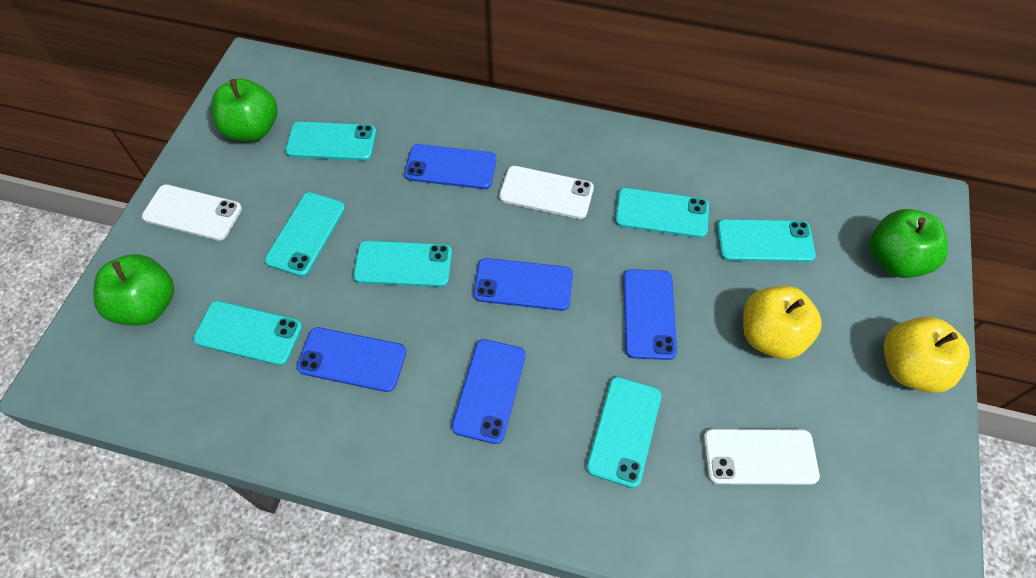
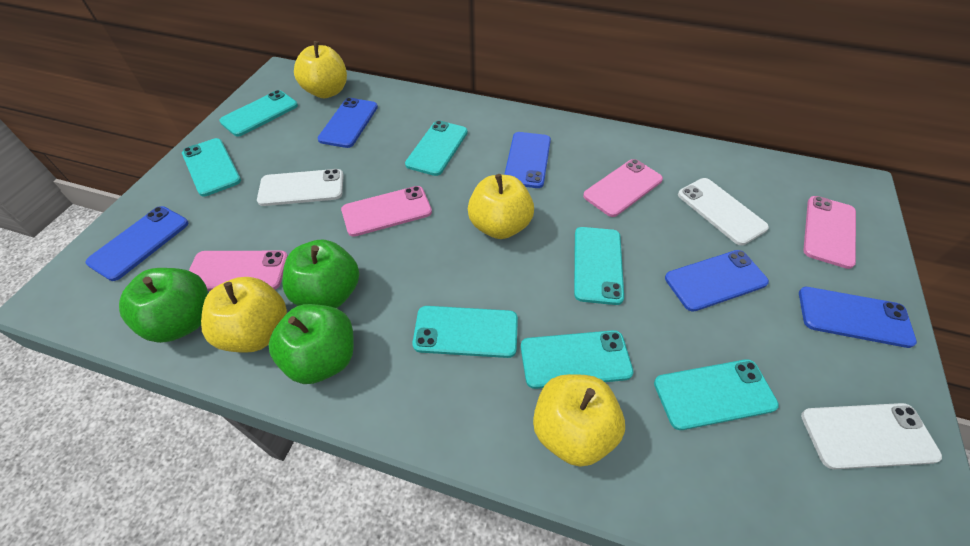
pink phone: 0 -> 4
yellow apple: 2 -> 4

